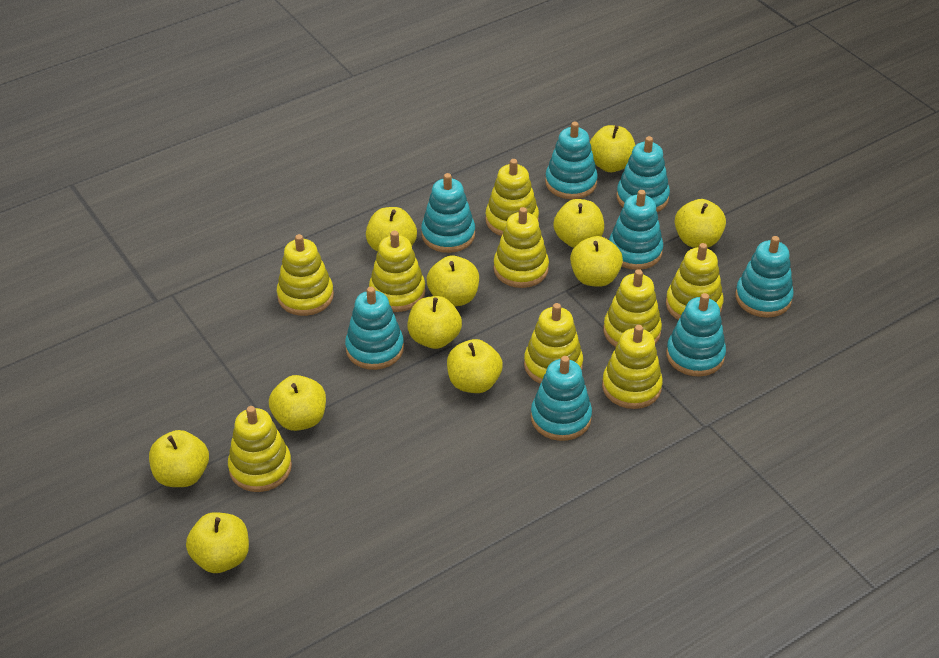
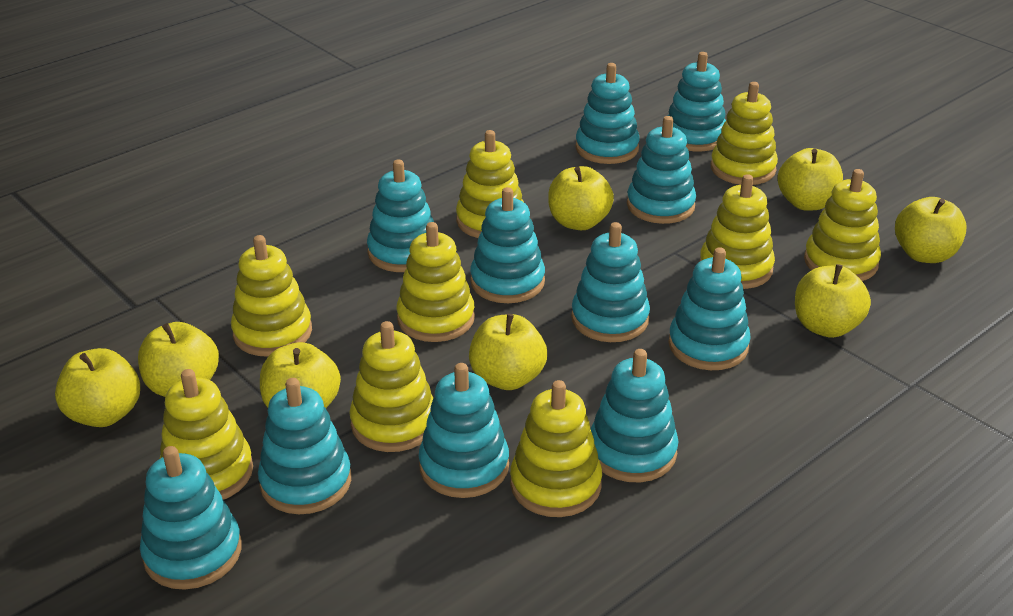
turquoise stacking toy: 8 -> 11
yellow apple: 11 -> 8

